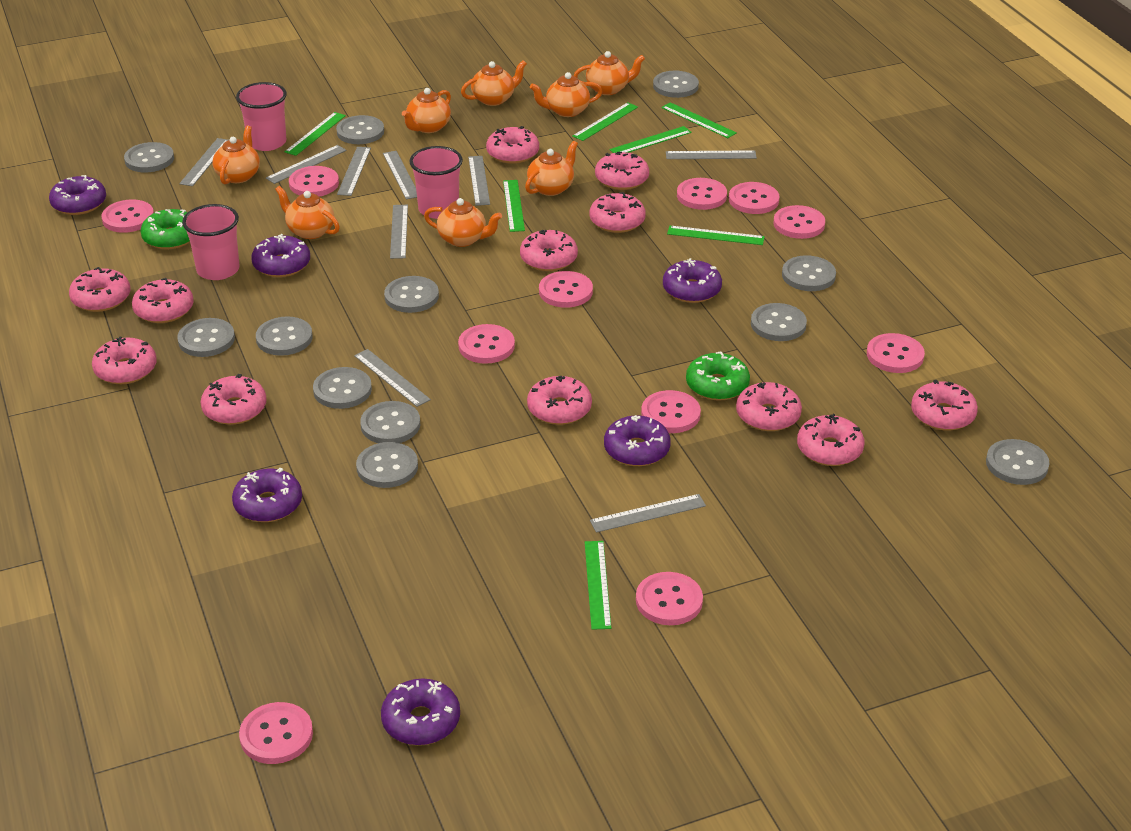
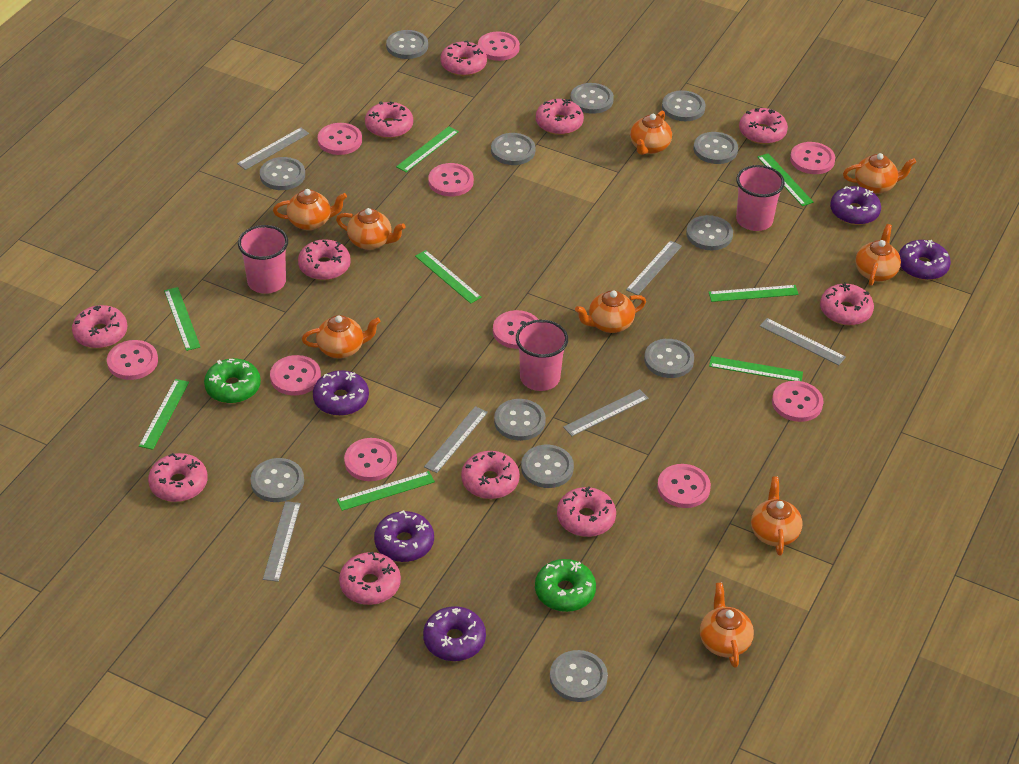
green ruler: 7 -> 8
grey ruler: 9 -> 6
orange teapot: 8 -> 9
pink button: 11 -> 10
pink donut: 12 -> 11
purple donut: 6 -> 5

